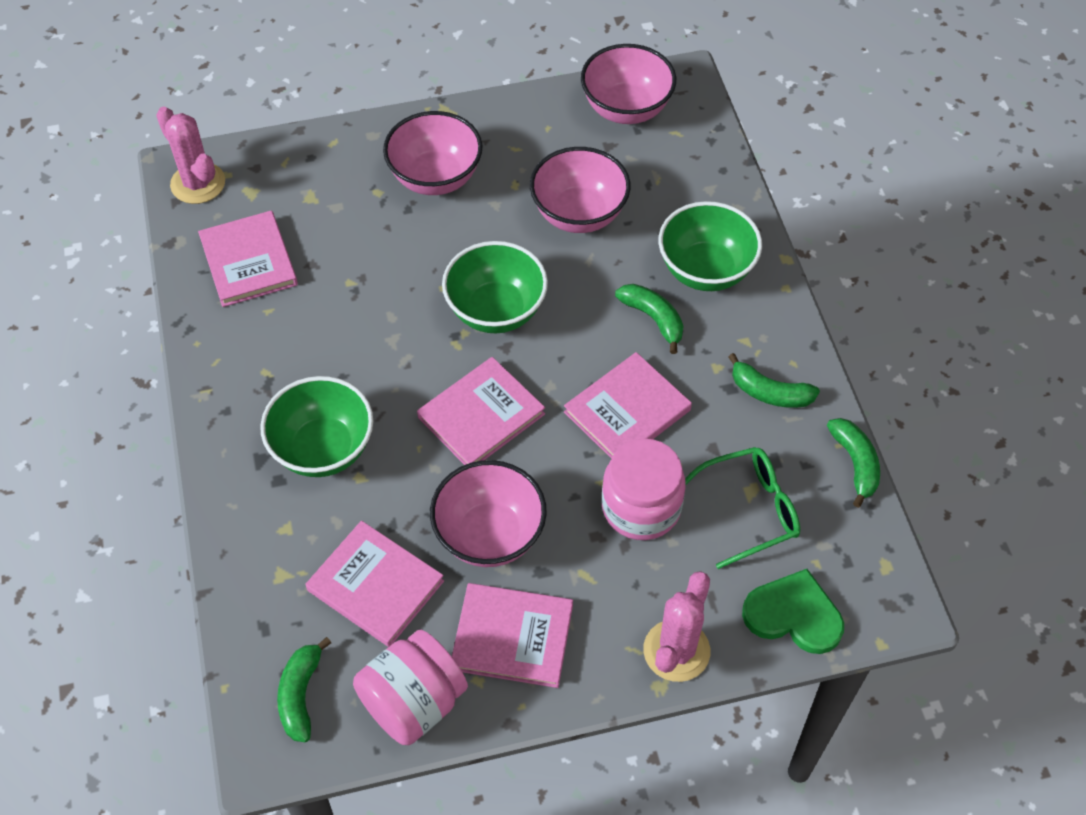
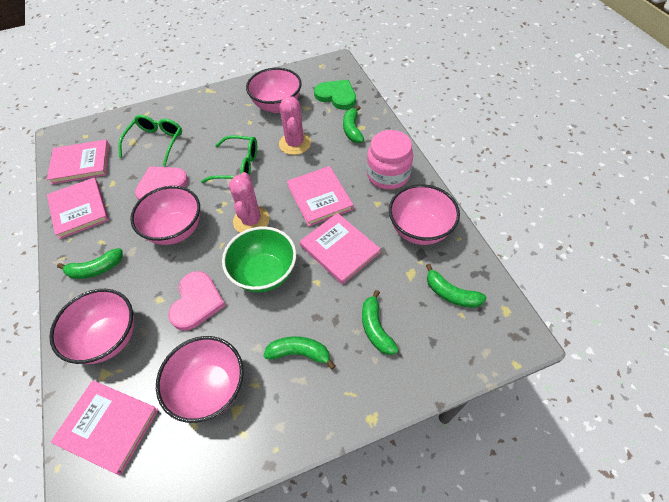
green banana: 4 -> 5
green bowl: 3 -> 1
green glasses: 1 -> 2
pink bowl: 4 -> 5
pink heart: 0 -> 2
pink jar: 2 -> 1

